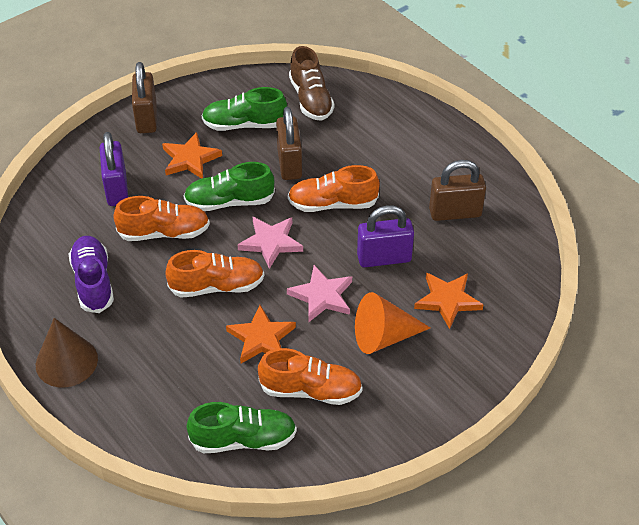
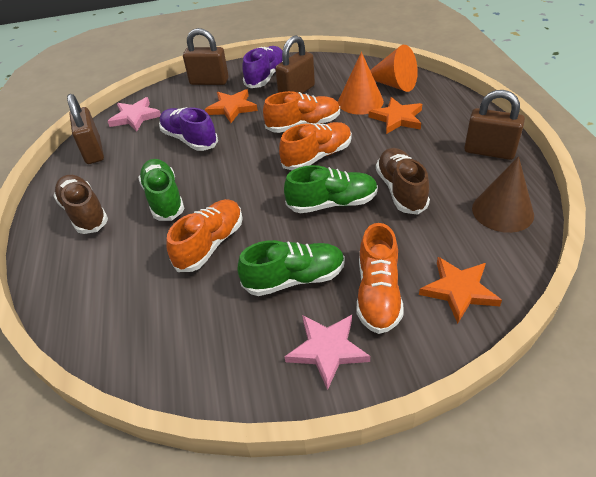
brown padlock: 3 -> 4
brown shoe: 1 -> 2
orange cone: 1 -> 2
purple padlock: 2 -> 0
purple shoe: 1 -> 2

